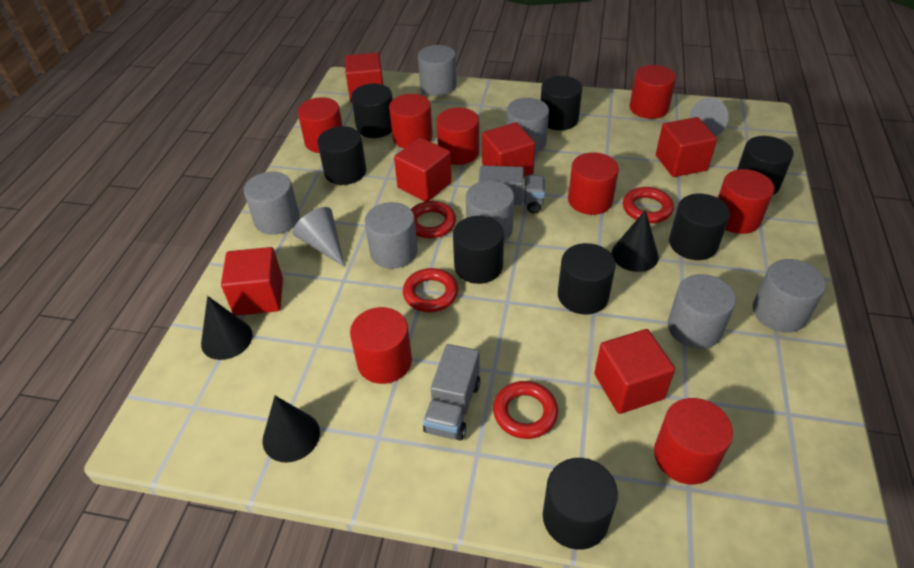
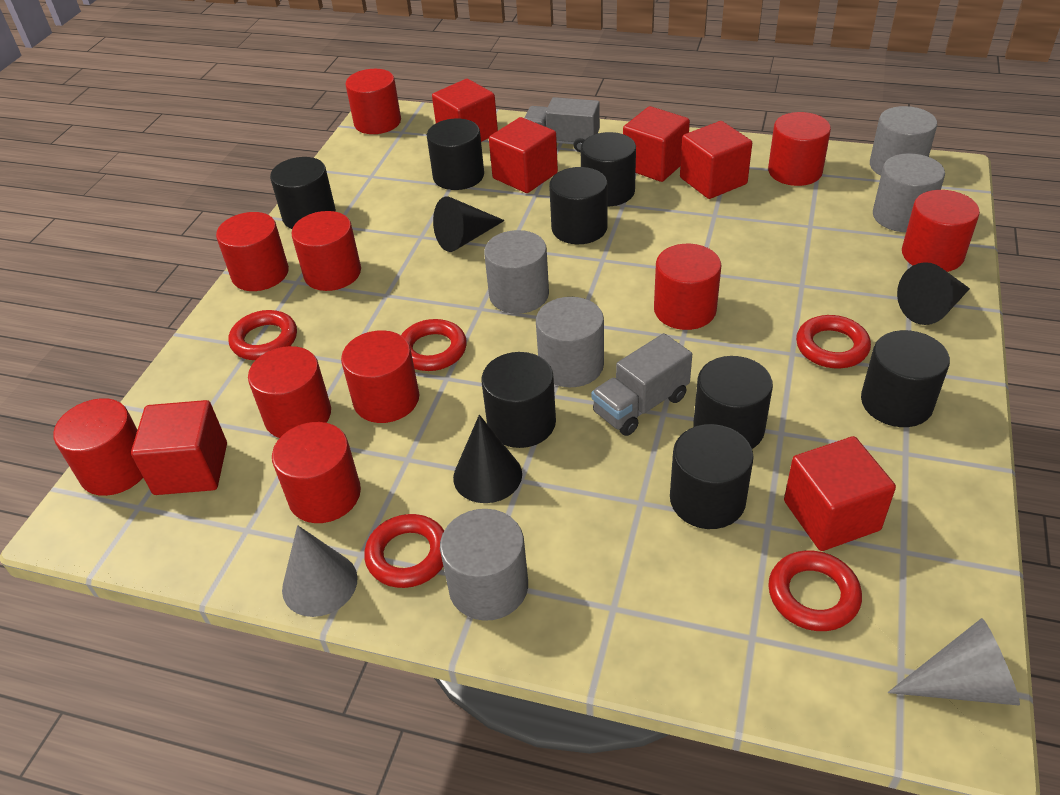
grey cylinder: 7 -> 5
red cylinder: 8 -> 10
red ring: 4 -> 5

